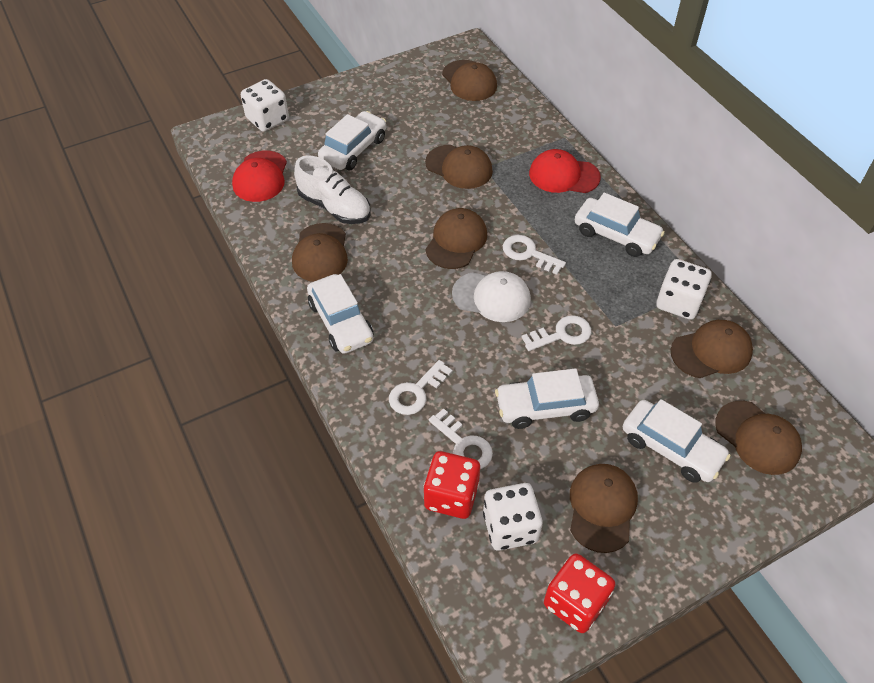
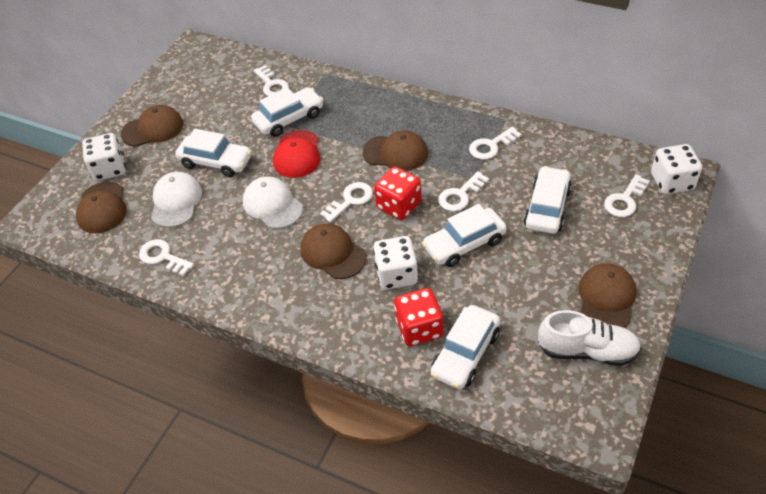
brown cap: 7 -> 5
red cap: 2 -> 1
white cap: 1 -> 2
white key: 4 -> 6

